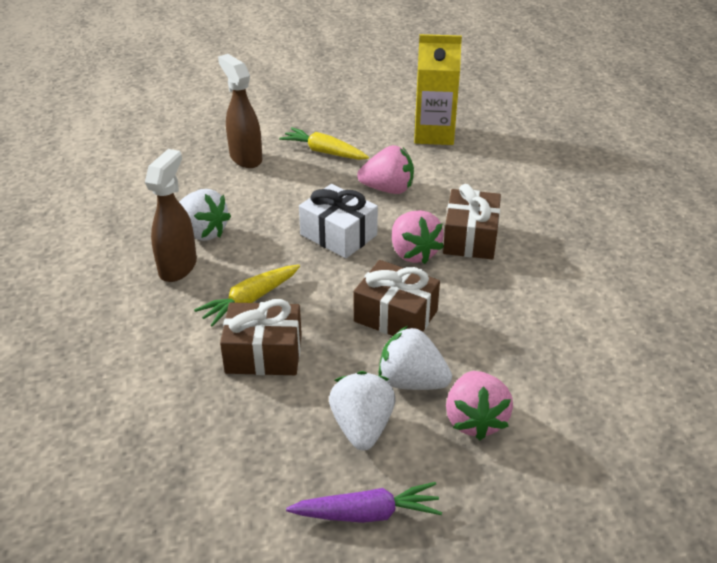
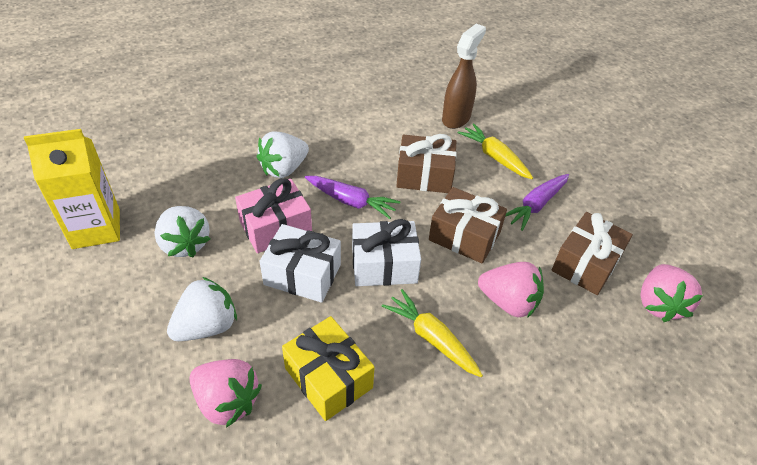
brown spray bottle: 2 -> 1
pink gift: 0 -> 1
purple carrot: 1 -> 2
white gift: 1 -> 2
yellow gift: 0 -> 1

